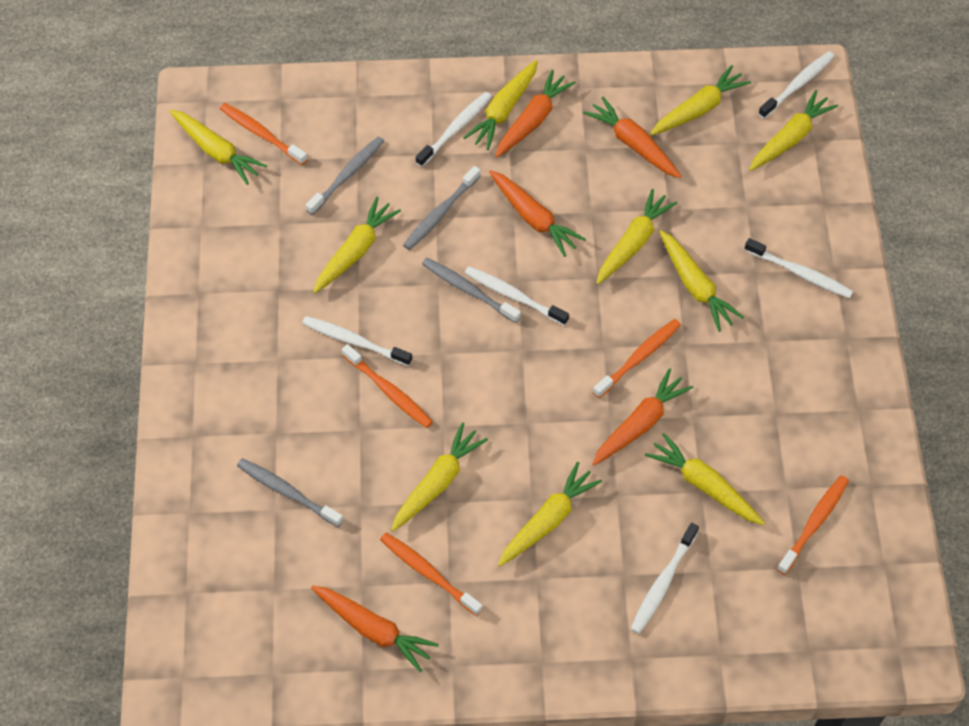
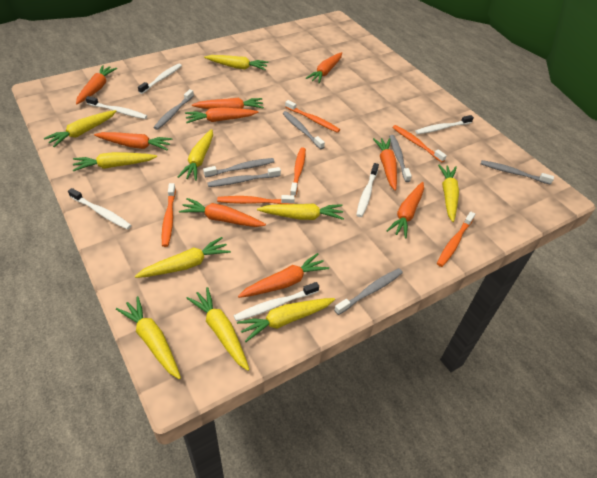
grey toothbrush: 4 -> 7
orange carrot: 5 -> 9
orange toothbrush: 5 -> 6

